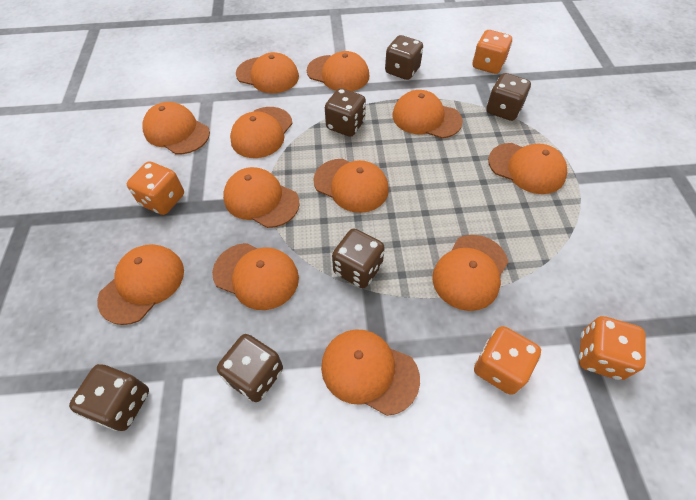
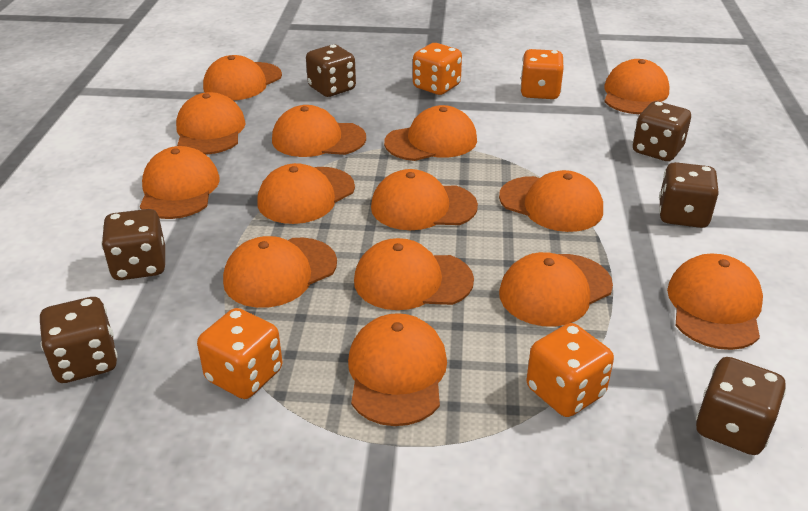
orange cap: 12 -> 14

